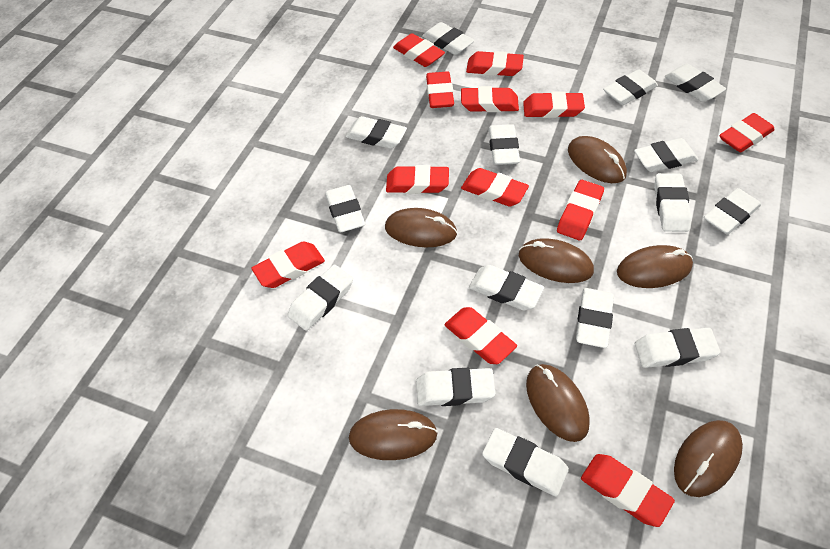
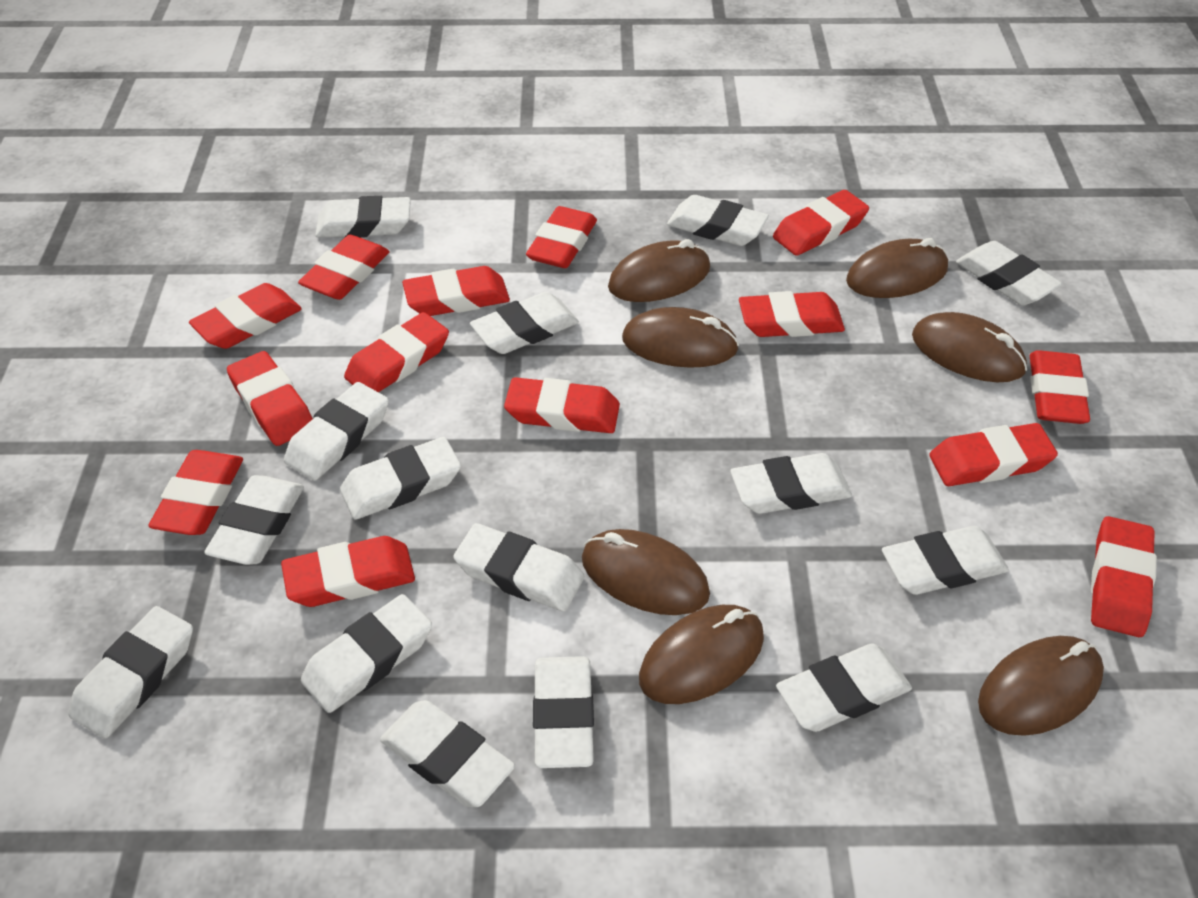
red eraser: 12 -> 14

